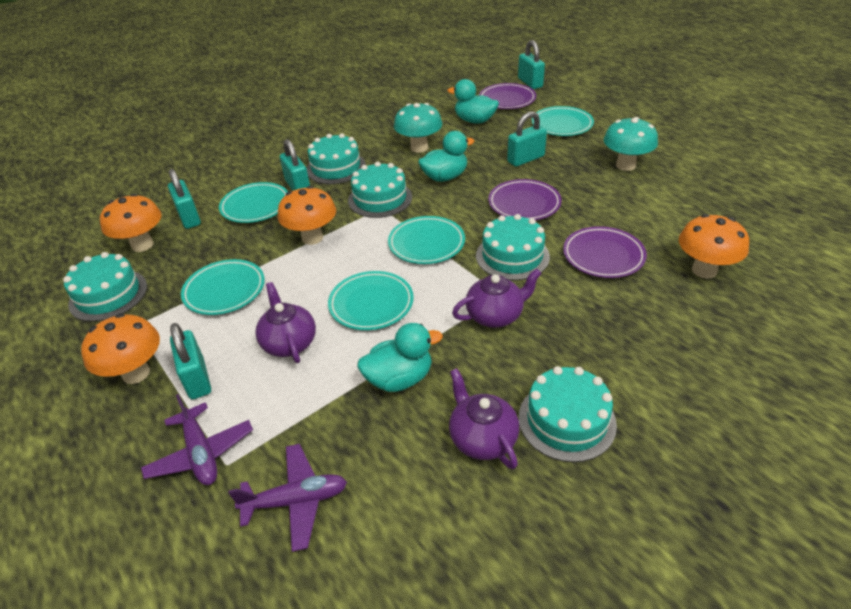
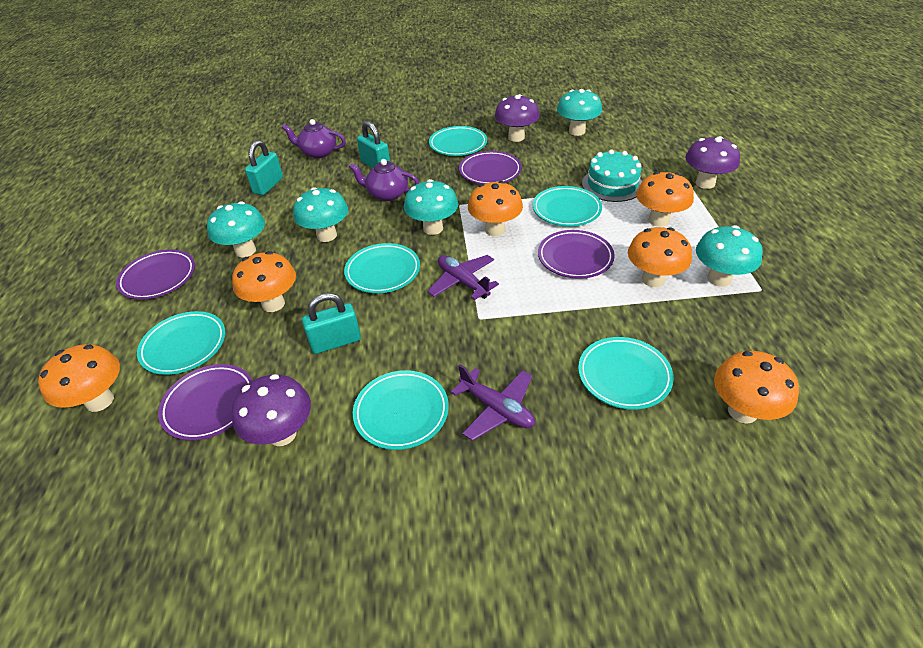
orange mushroom: 4 -> 6
purple mushroom: 0 -> 3
purple plate: 3 -> 4
purple teapot: 3 -> 2
turquoise cake: 5 -> 1
turquoise duck: 3 -> 0
turquoise mushroom: 2 -> 5
turquoise padlock: 5 -> 3
turquoise plate: 5 -> 6

